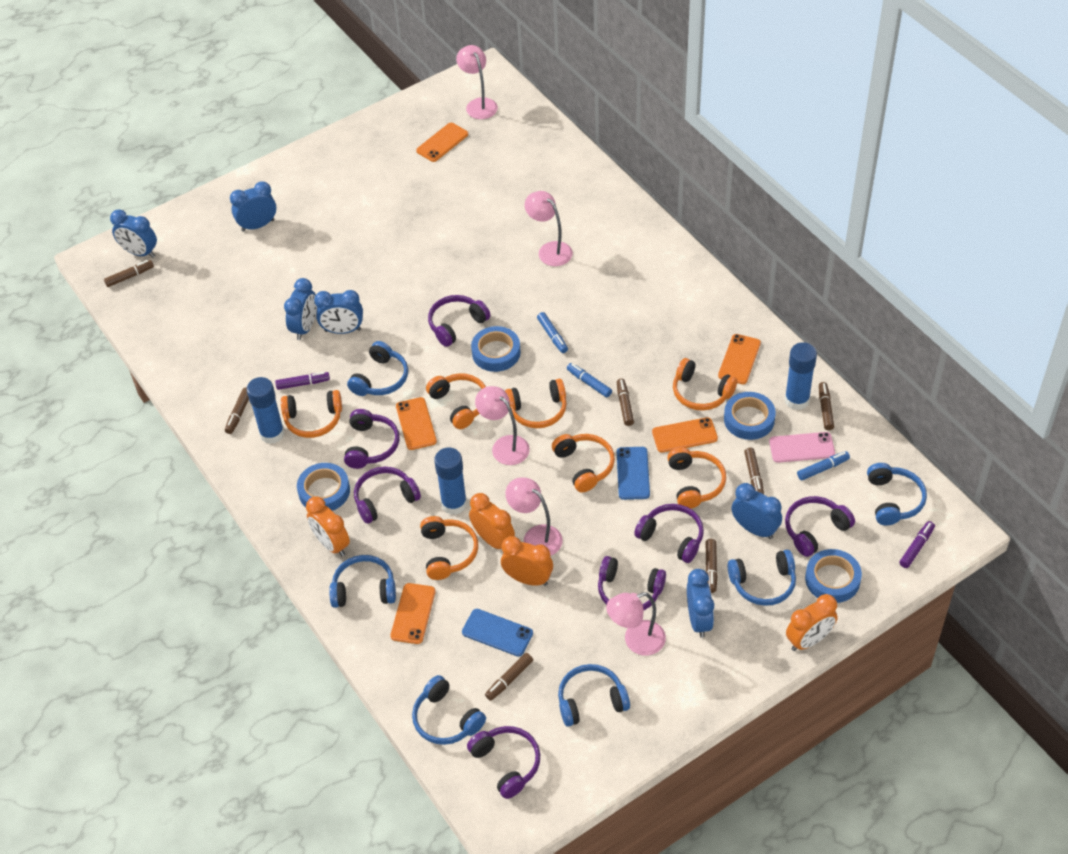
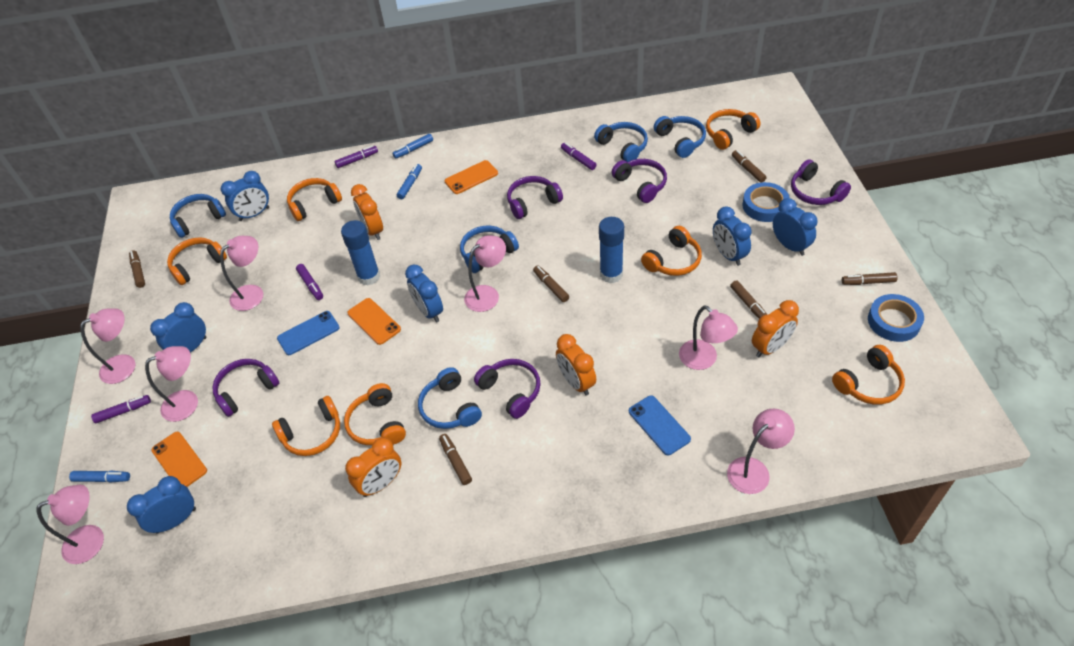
blue glue stick: 3 -> 2
blue headphones: 6 -> 5
blue tape: 4 -> 2
brown marker: 7 -> 6
orange phone: 5 -> 3
pink lamp: 5 -> 7
pink phone: 1 -> 0
purple headphones: 7 -> 5
purple marker: 2 -> 4

